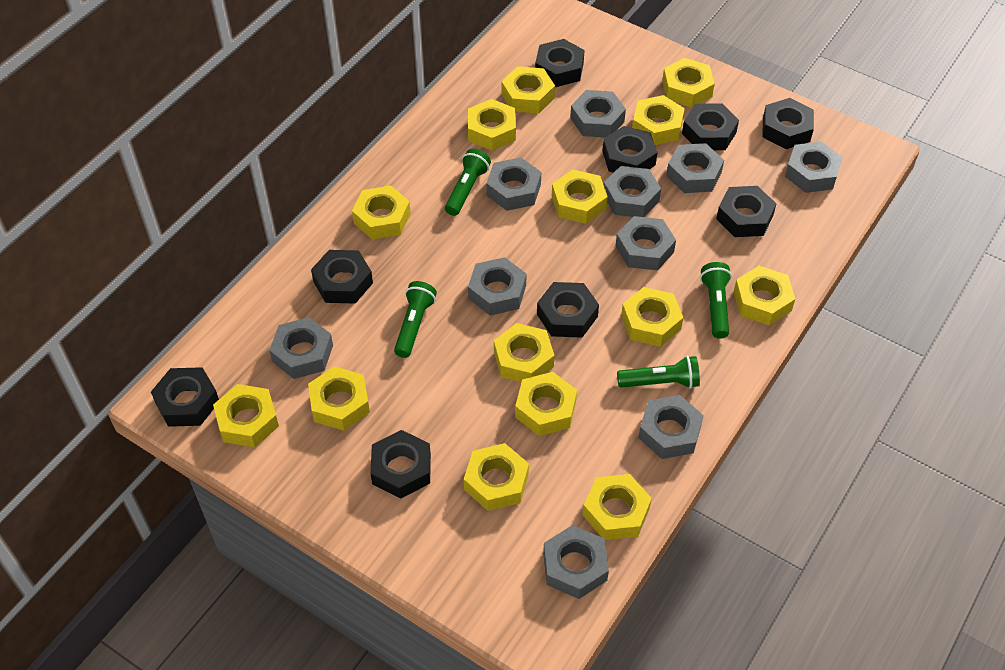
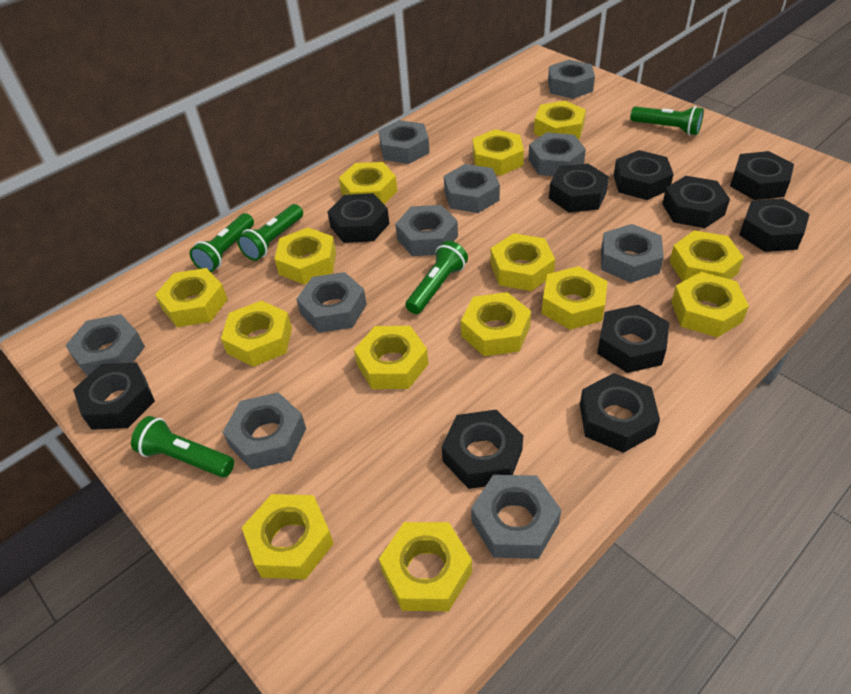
black nut: 9 -> 10
green flashlight: 4 -> 5

